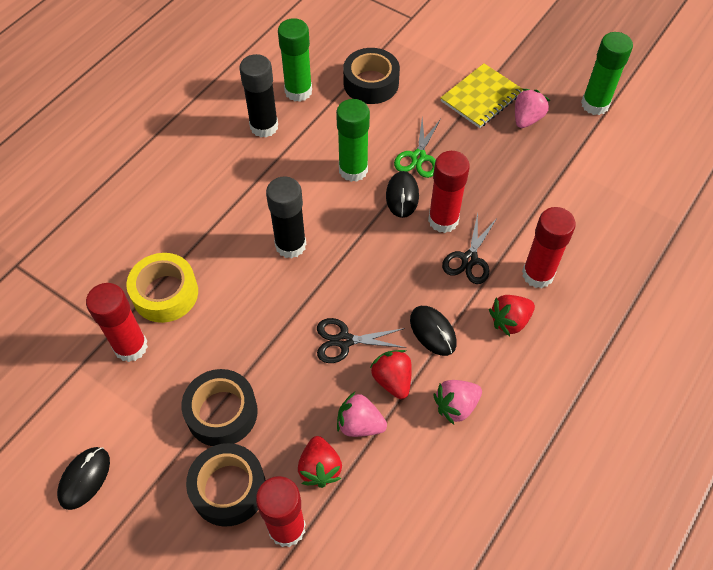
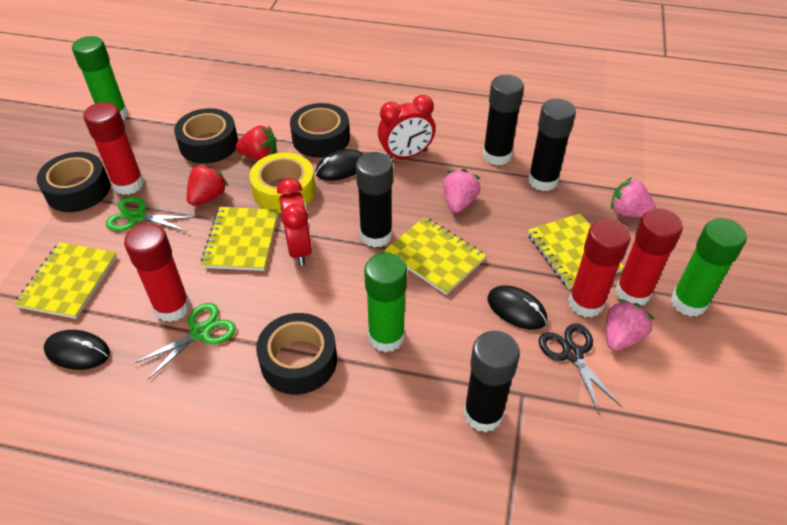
black glue stick: 2 -> 4
black scissors: 2 -> 1
black tape: 3 -> 4
green scissors: 1 -> 2
red clock: 0 -> 2
red strawberry: 3 -> 2
yellow notebook: 1 -> 4

